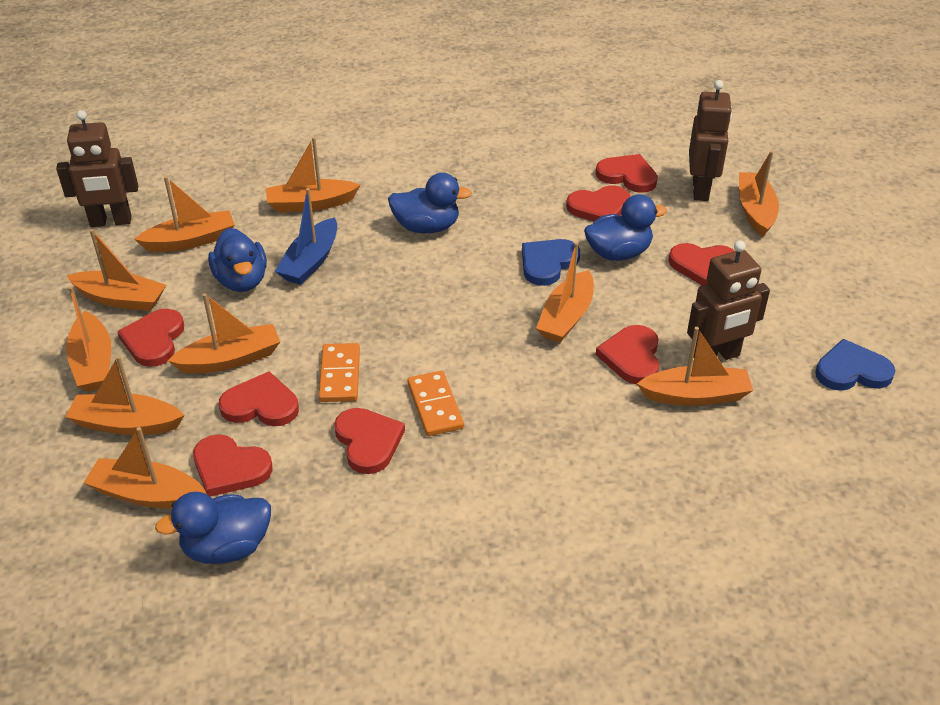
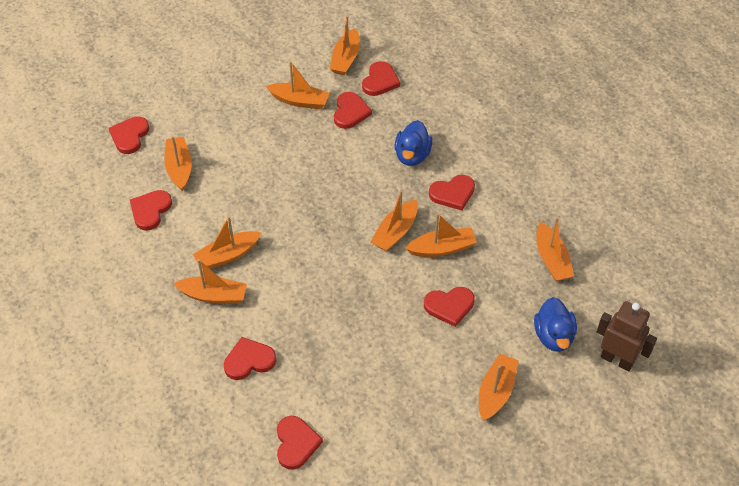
blue boat: 1 -> 0
blue duck: 4 -> 2
blue heart: 2 -> 0
brown robot: 3 -> 1
orange boat: 10 -> 9
orange domino: 2 -> 0

